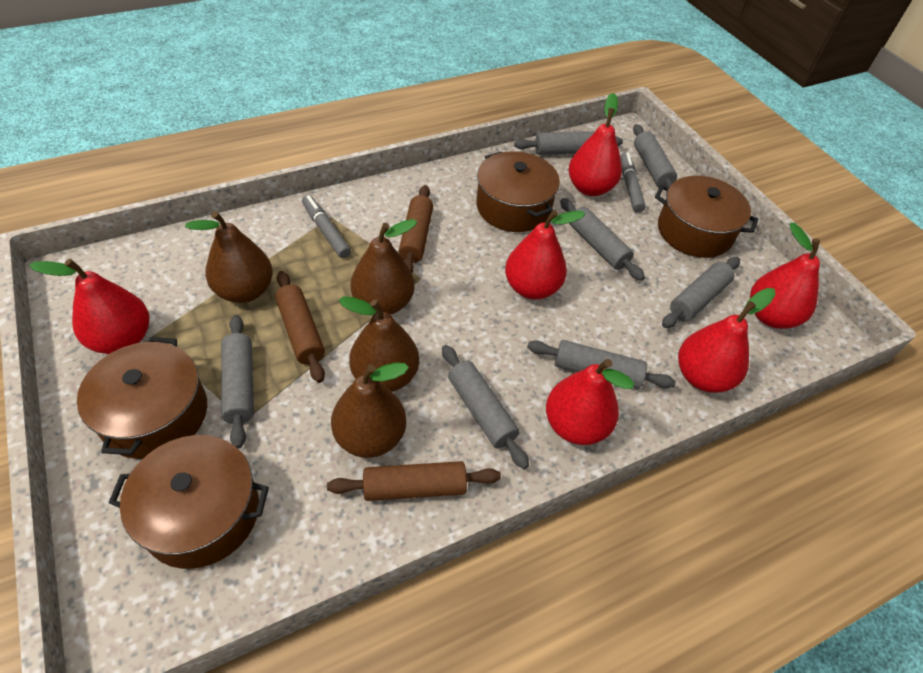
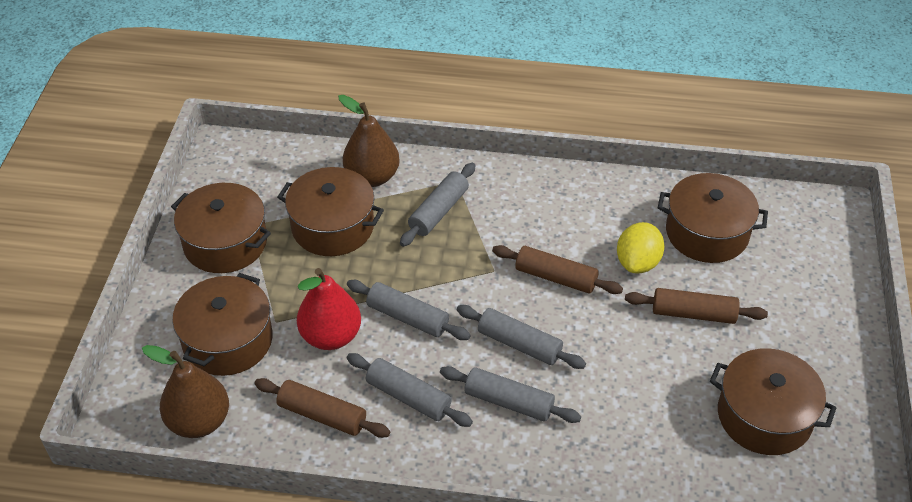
brown pear: 4 -> 2
brown pot: 4 -> 5
grey marker: 2 -> 0
grey rolling pin: 7 -> 5
red pear: 6 -> 1
yellow lemon: 0 -> 1

